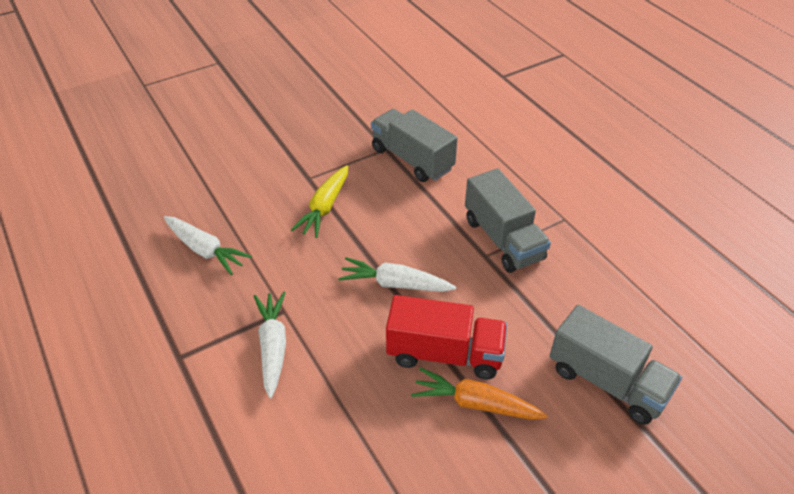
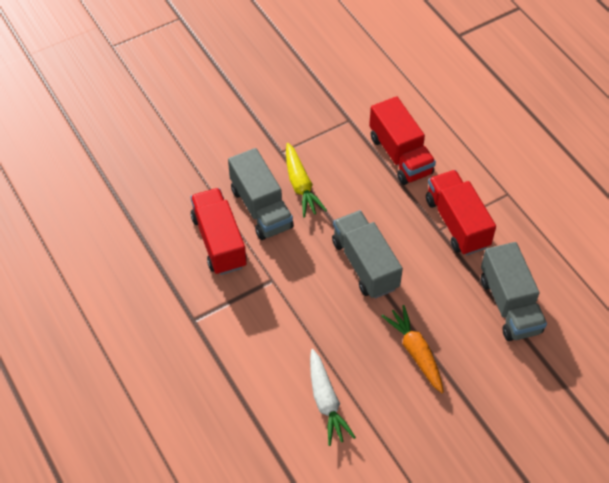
red truck: 1 -> 3
white carrot: 3 -> 1

